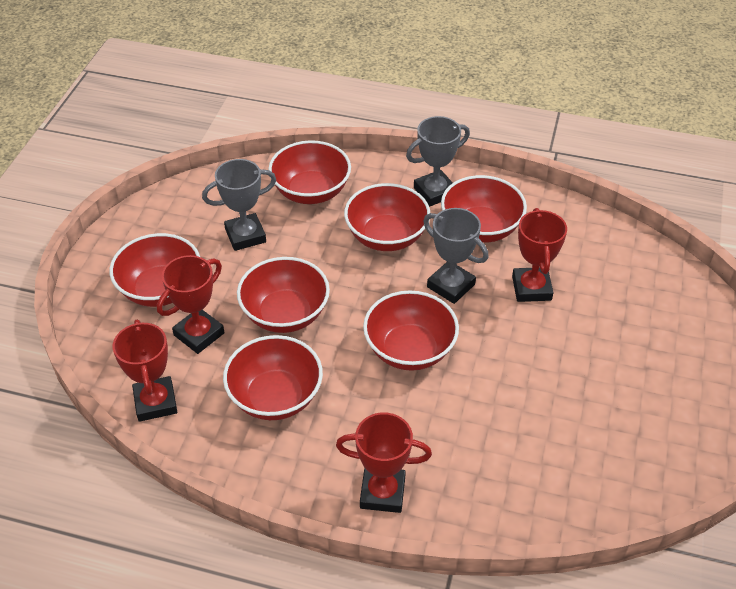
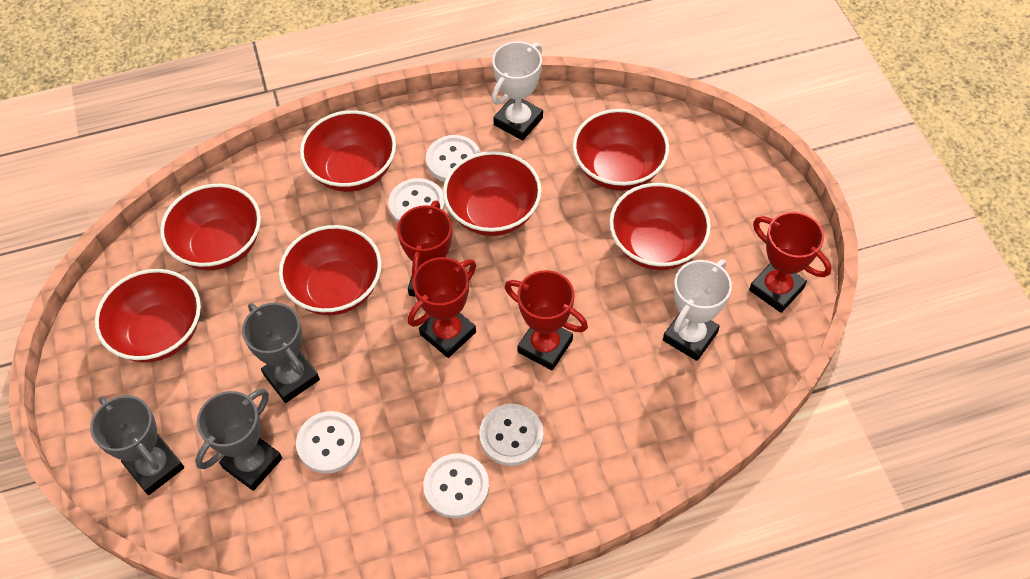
white button: 0 -> 5
white trophy: 0 -> 2

